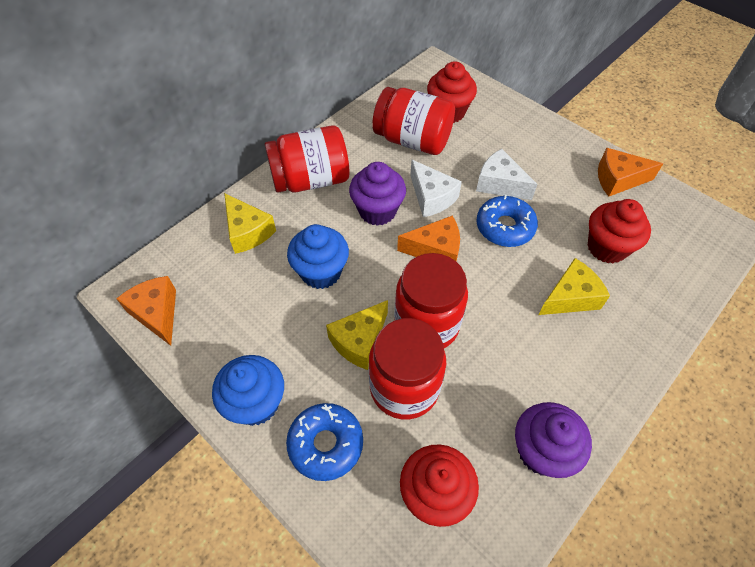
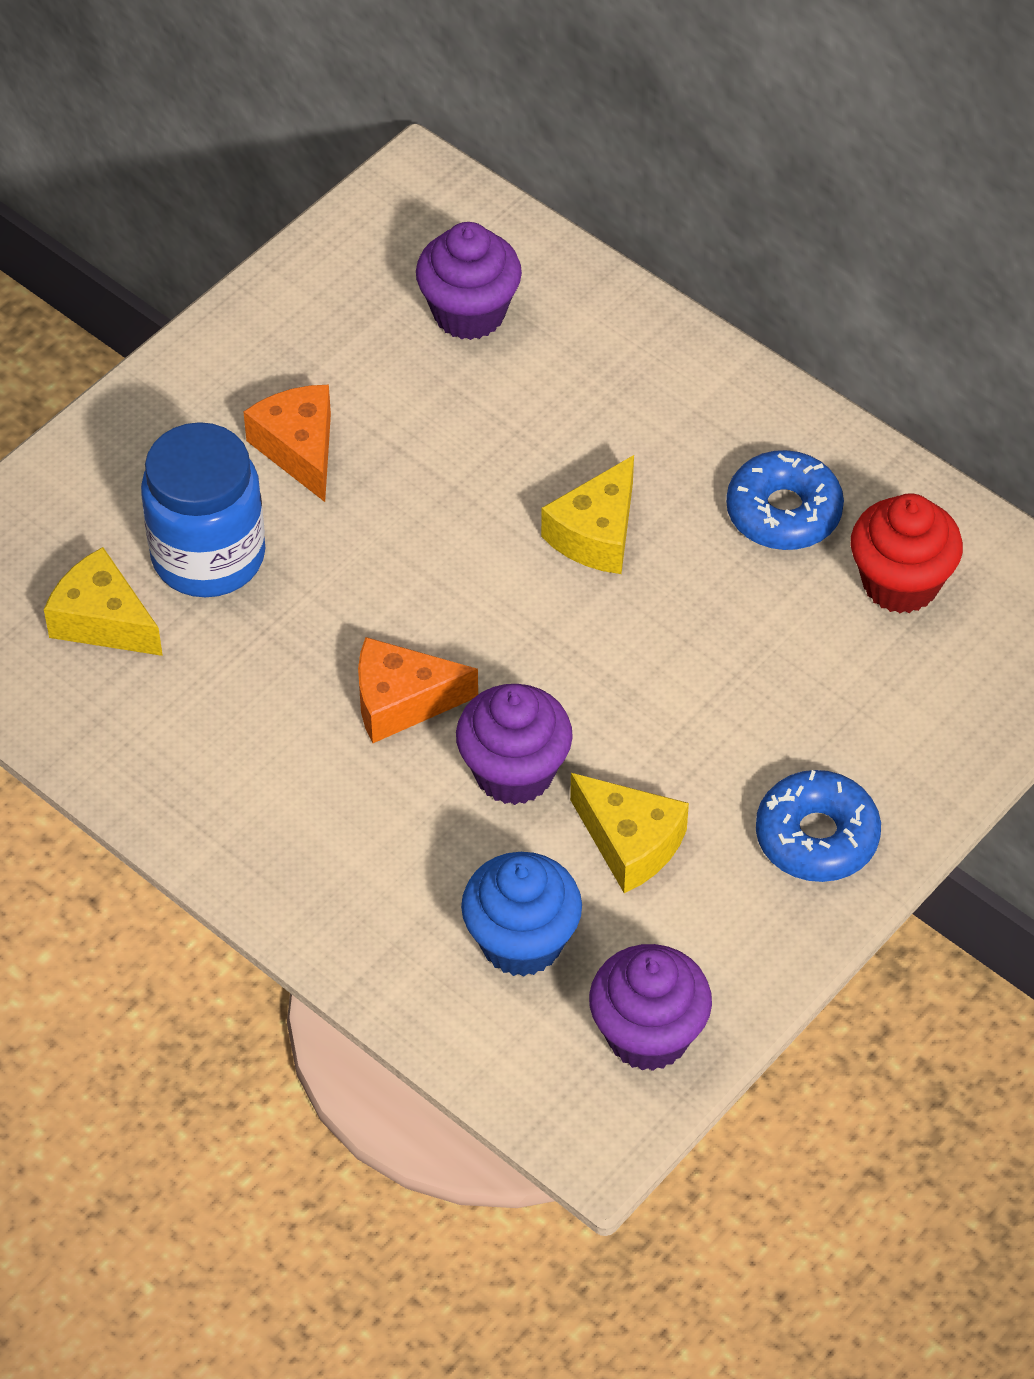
blue cupcake: 2 -> 1
blue jar: 0 -> 1
orange cheese: 3 -> 2
purple cupcake: 2 -> 3
red cupcake: 3 -> 1
red jar: 4 -> 0
white cheese: 2 -> 0

